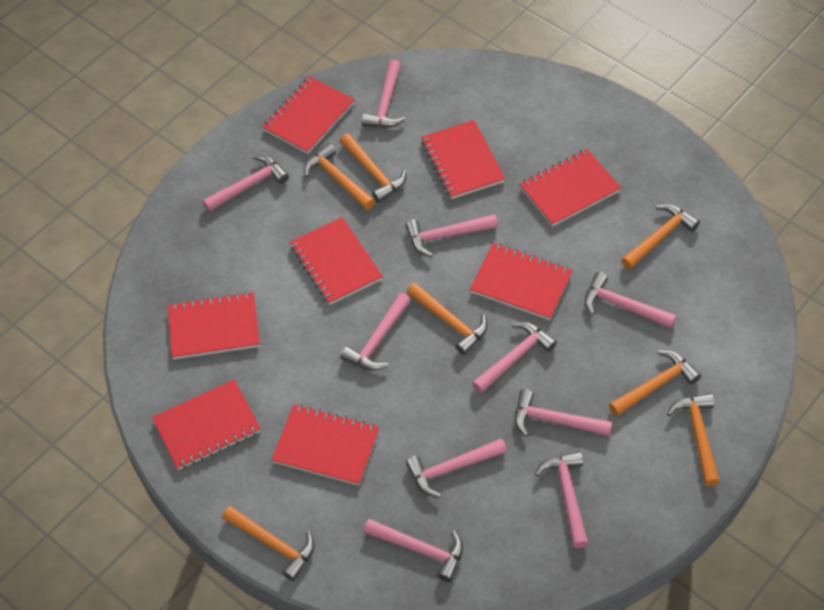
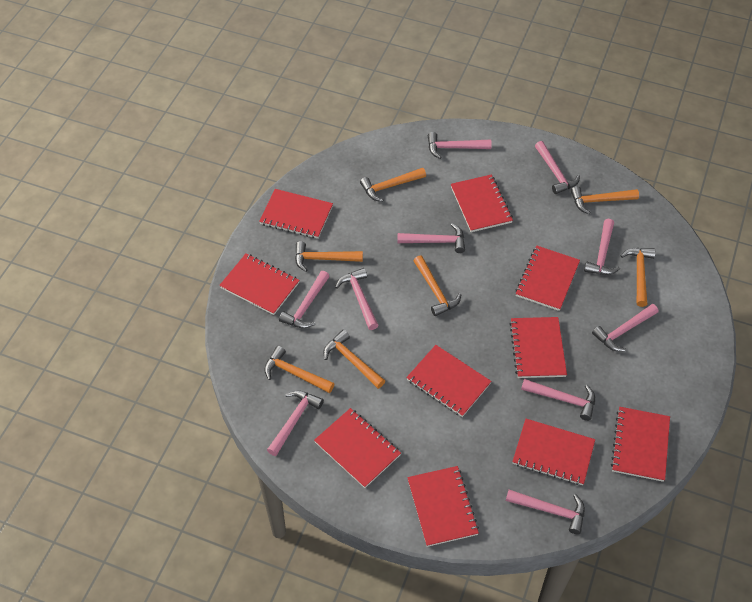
red notebook: 8 -> 10

